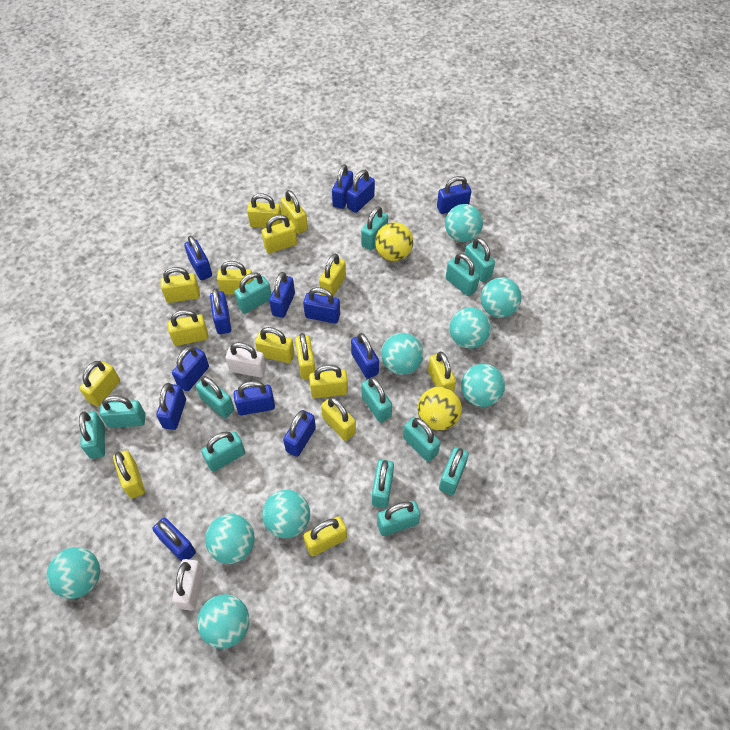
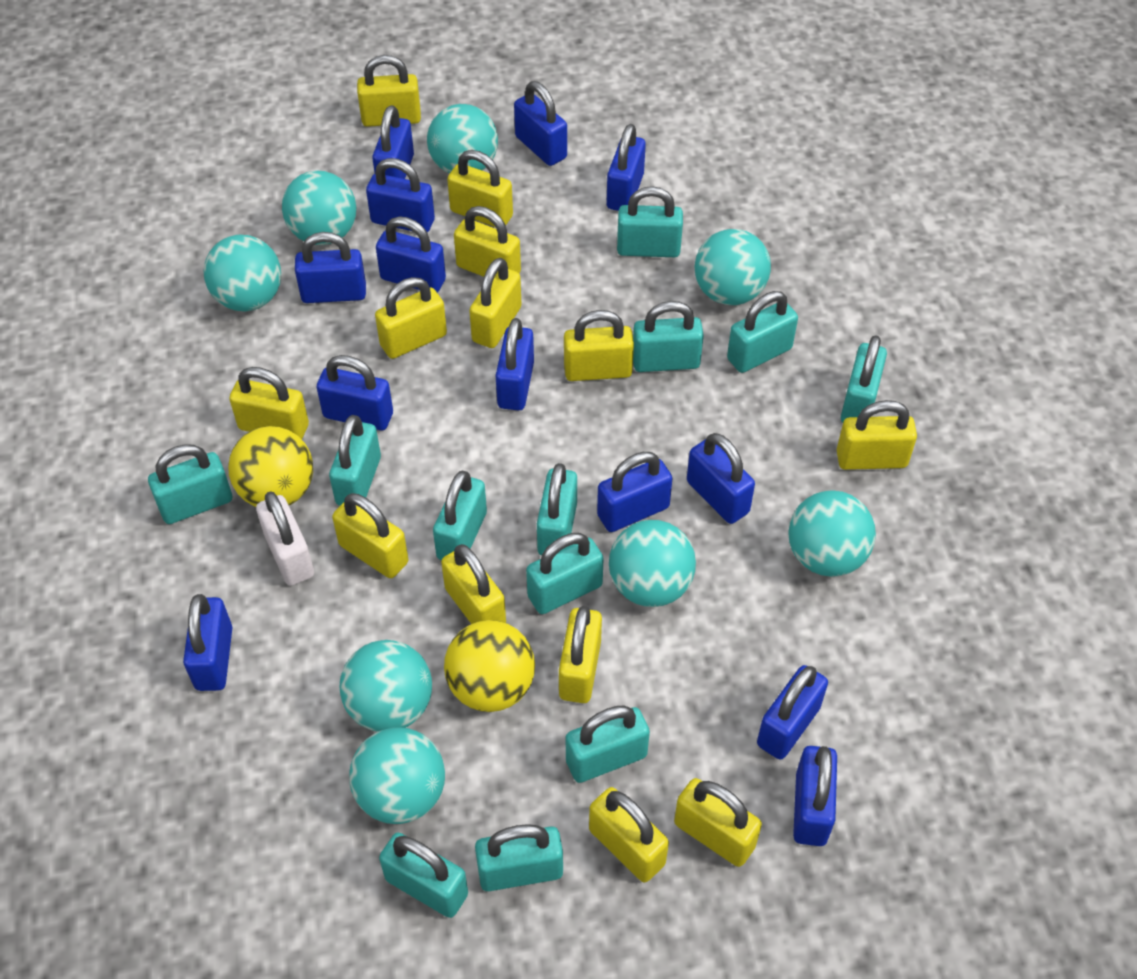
turquoise ball: 9 -> 8
turquoise padlock: 13 -> 12
white padlock: 2 -> 1
yellow padlock: 15 -> 13

